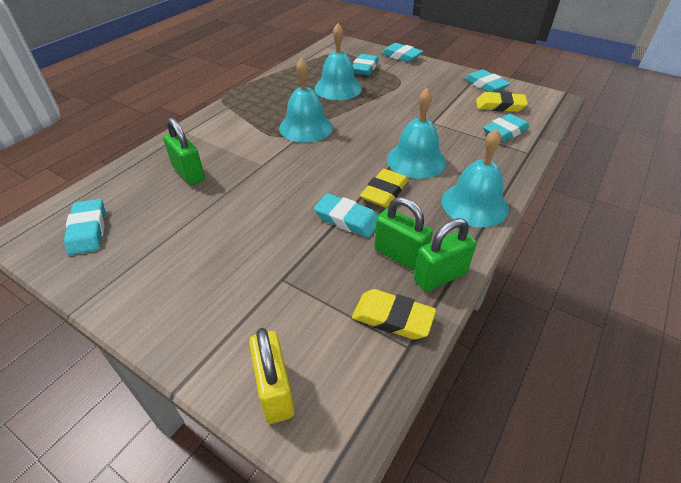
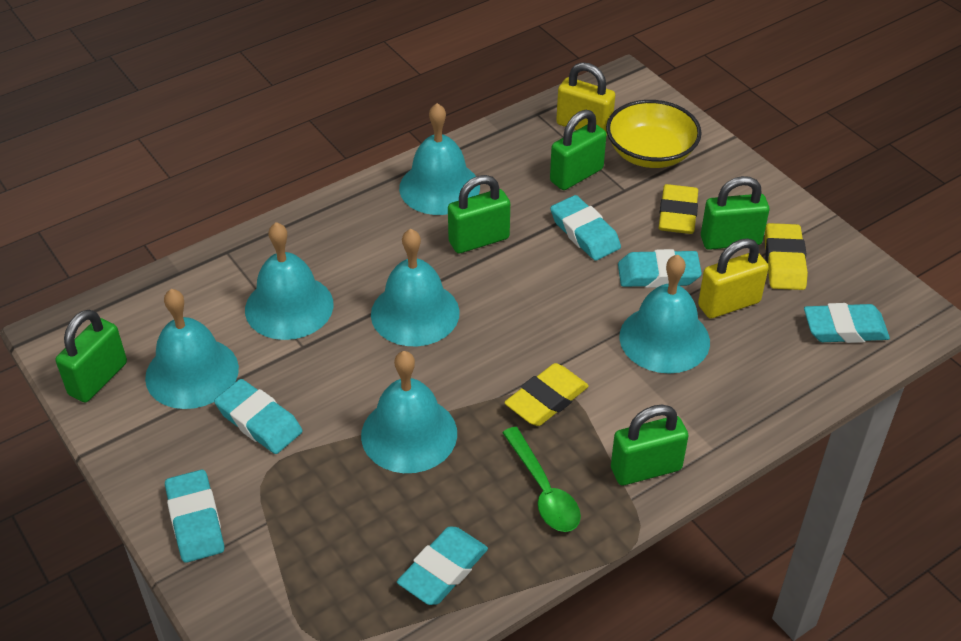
green padlock: 3 -> 5
green spoon: 0 -> 1
turquoise bell: 4 -> 6
yellow bowl: 0 -> 1
yellow padlock: 1 -> 2

